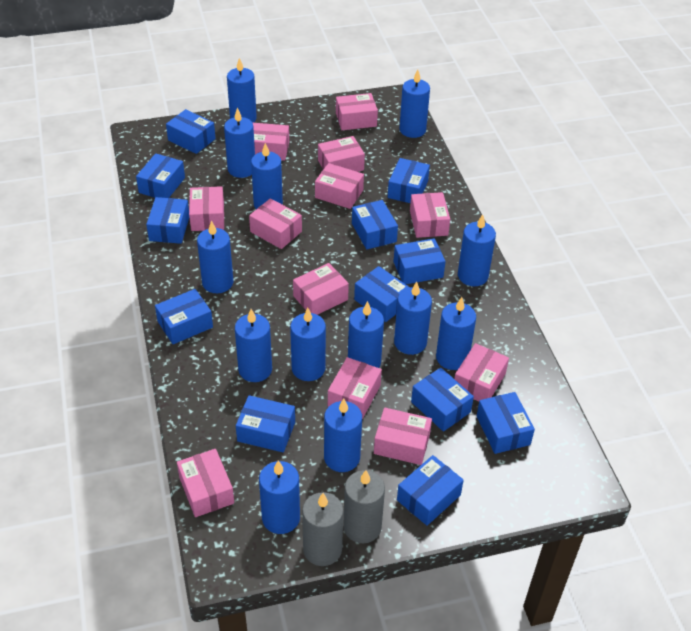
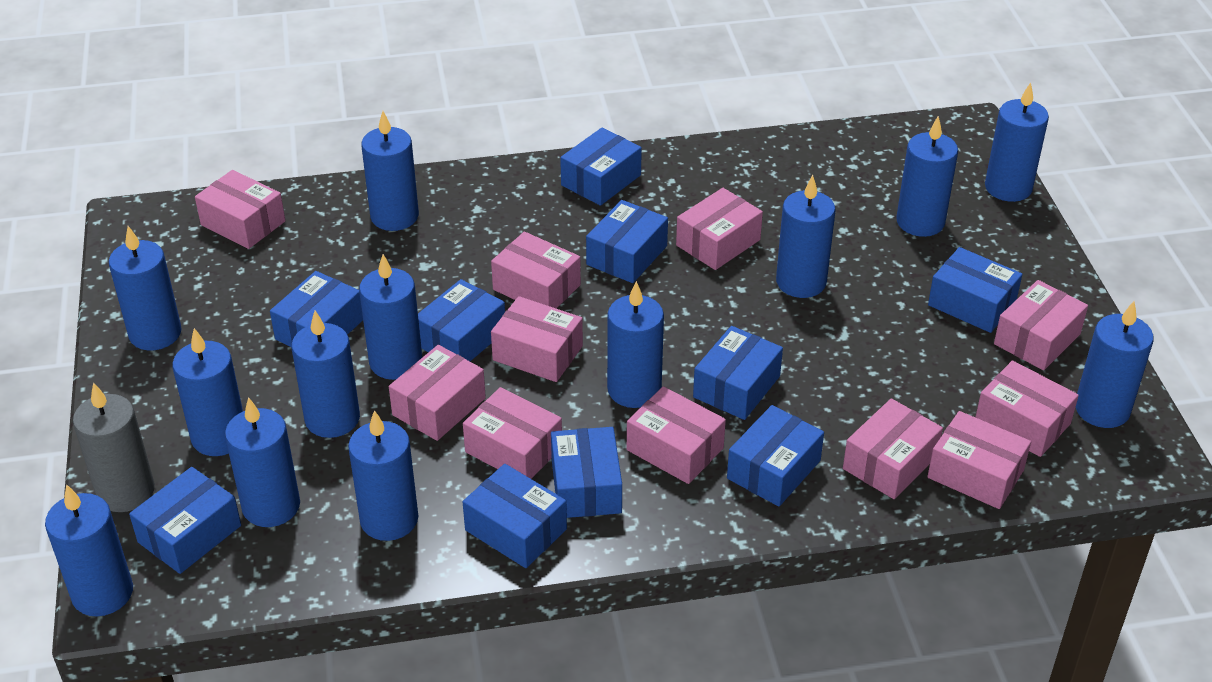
blue box: 12 -> 10
grey candle: 2 -> 1
pink box: 12 -> 11

